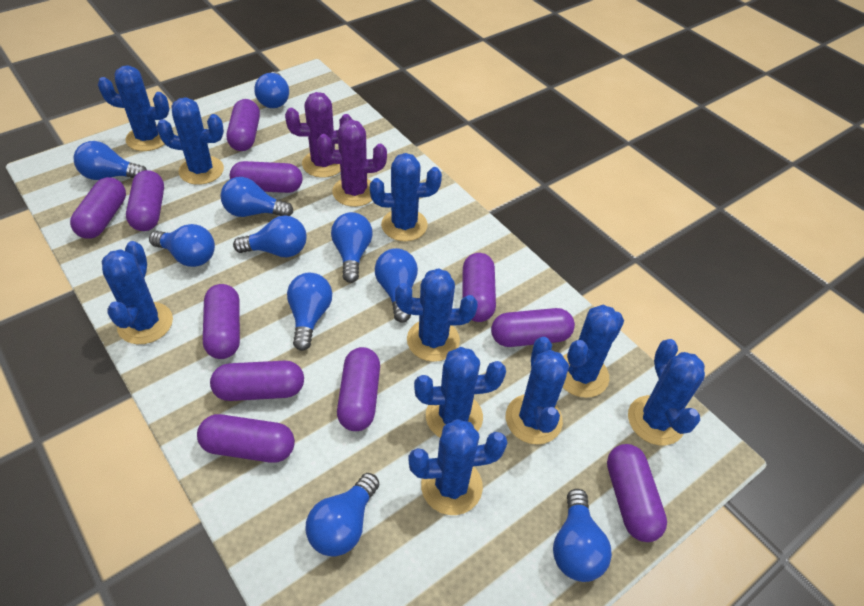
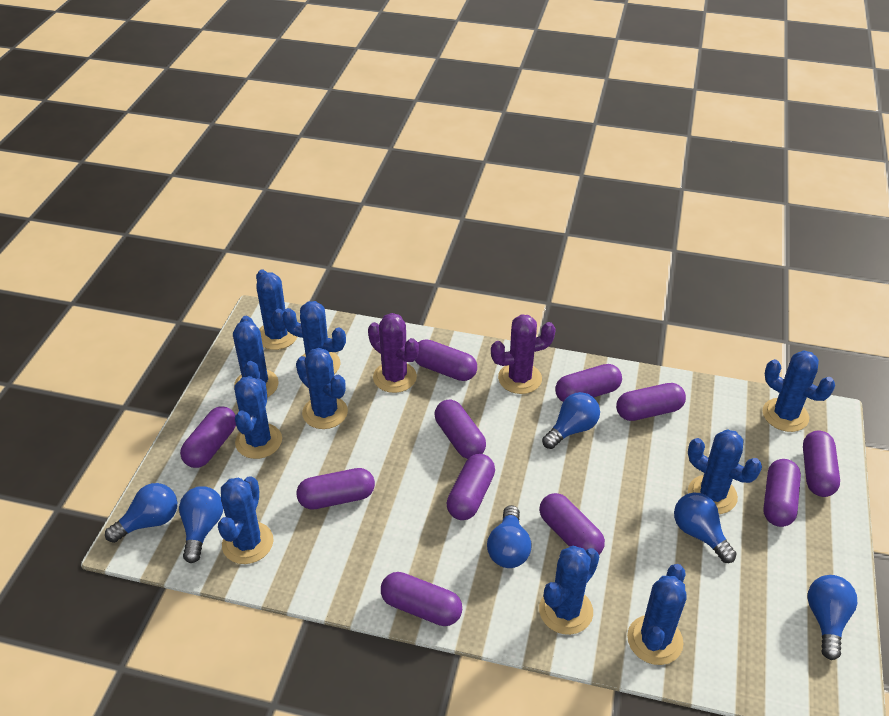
blue light bulb: 10 -> 6

